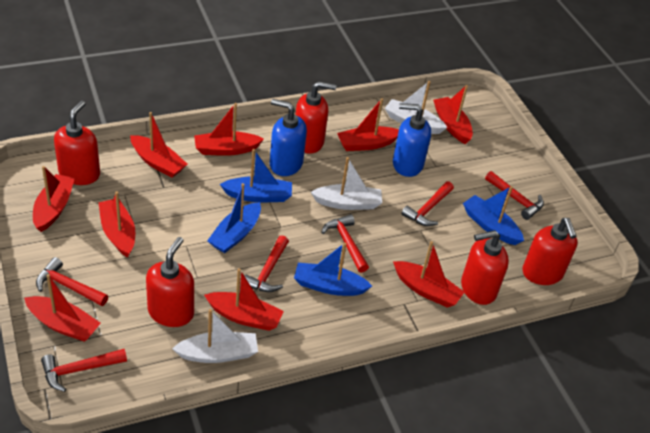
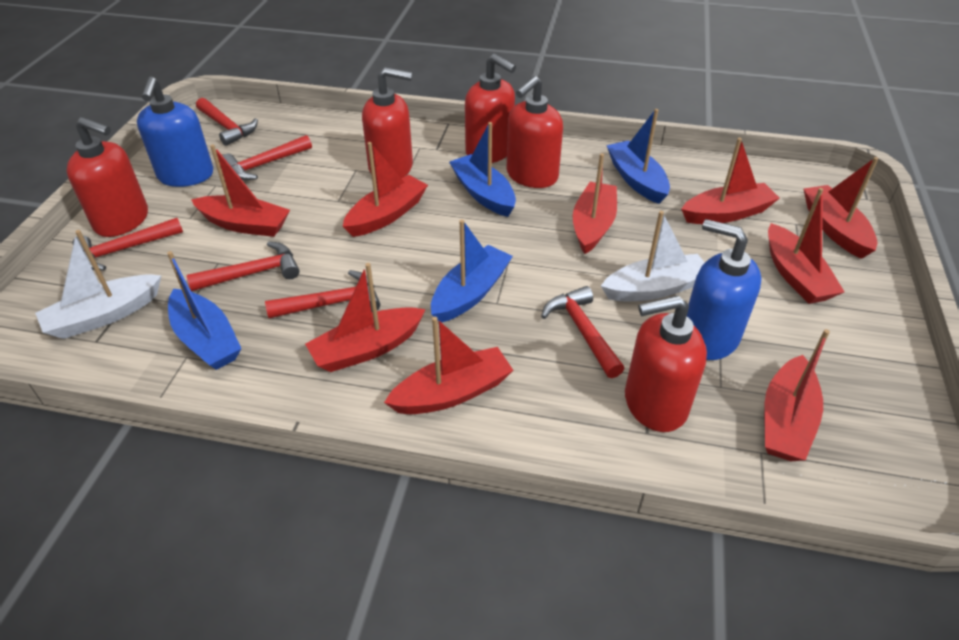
white boat: 3 -> 2

